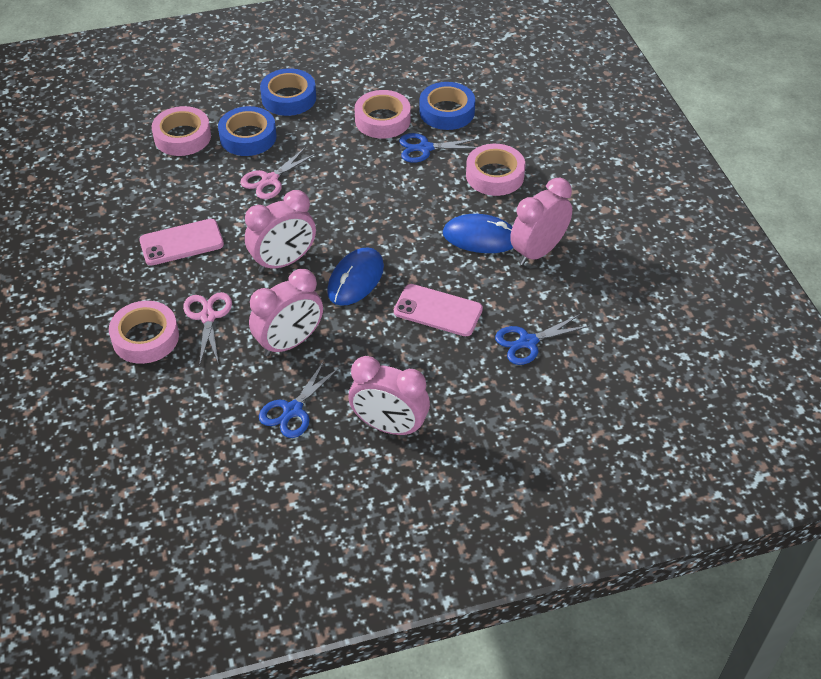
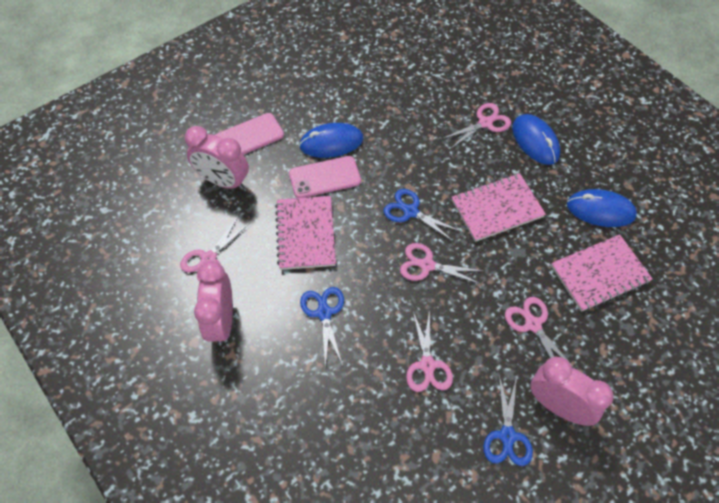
blue mouse: 2 -> 3
blue tape: 3 -> 0
pink clock: 4 -> 3
pink notebook: 0 -> 3
pink scissors: 2 -> 5
pink tape: 4 -> 0

